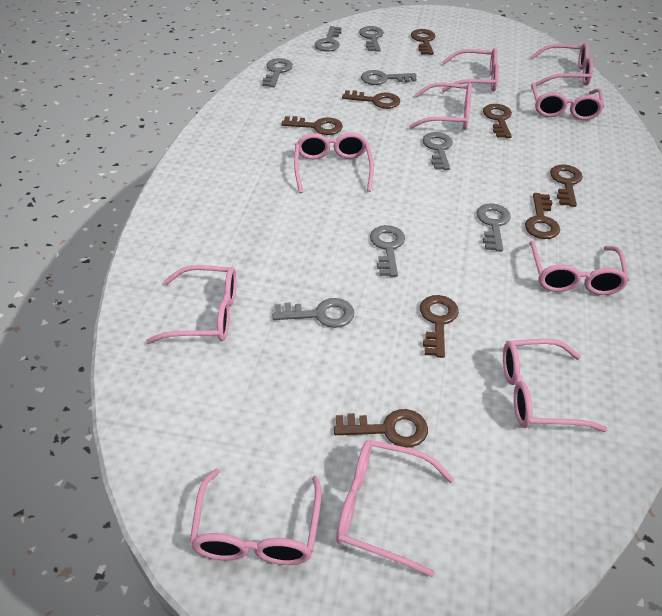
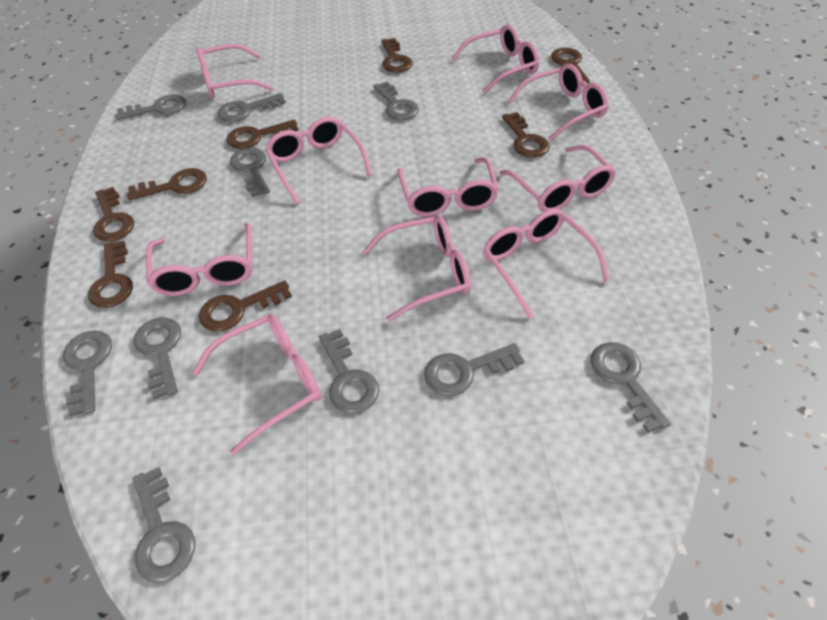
grey key: 8 -> 10

